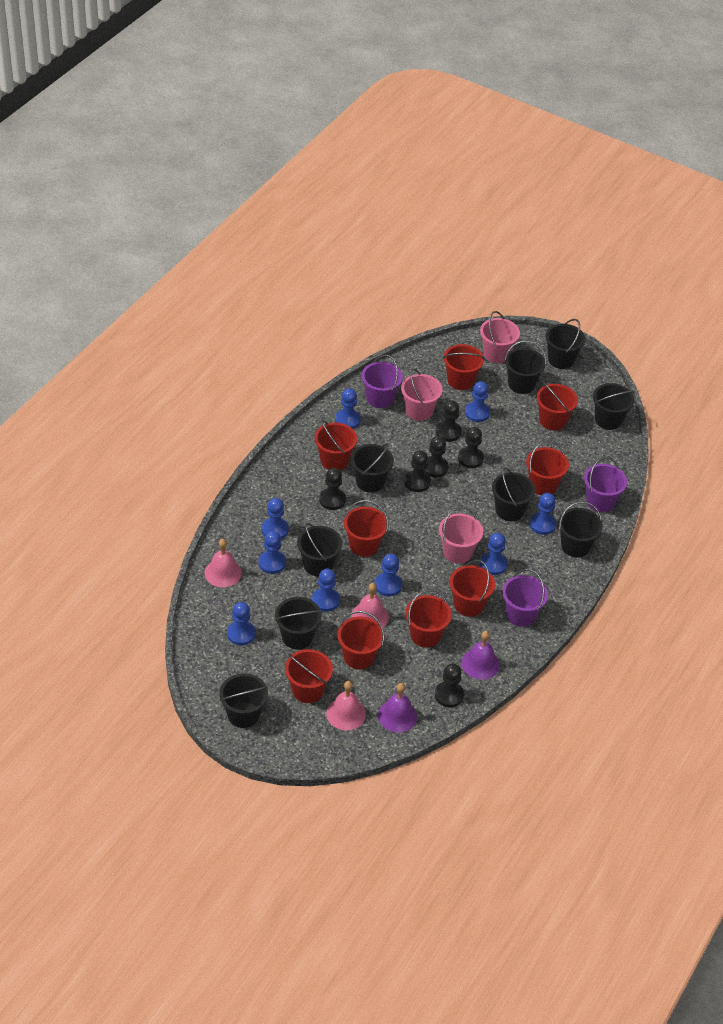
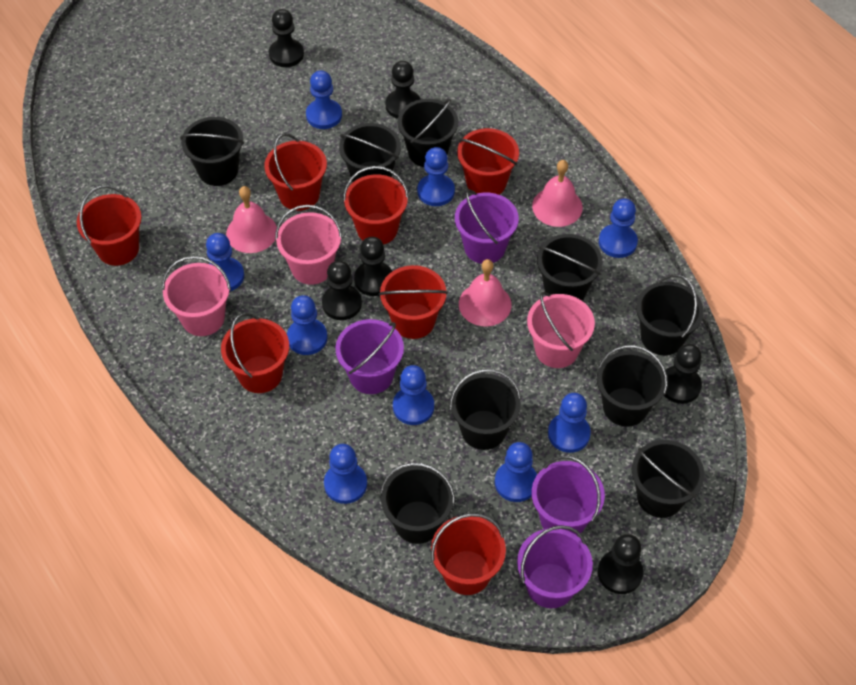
purple bell: 2 -> 0
purple bucket: 3 -> 4
red bucket: 9 -> 7

